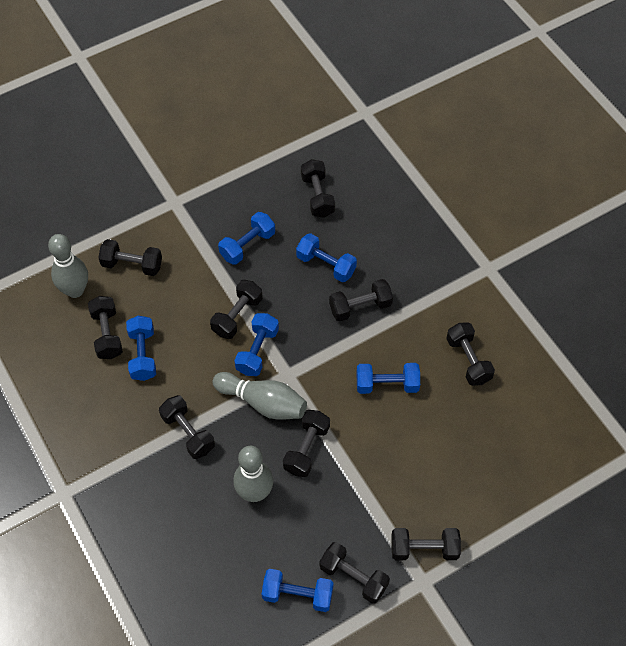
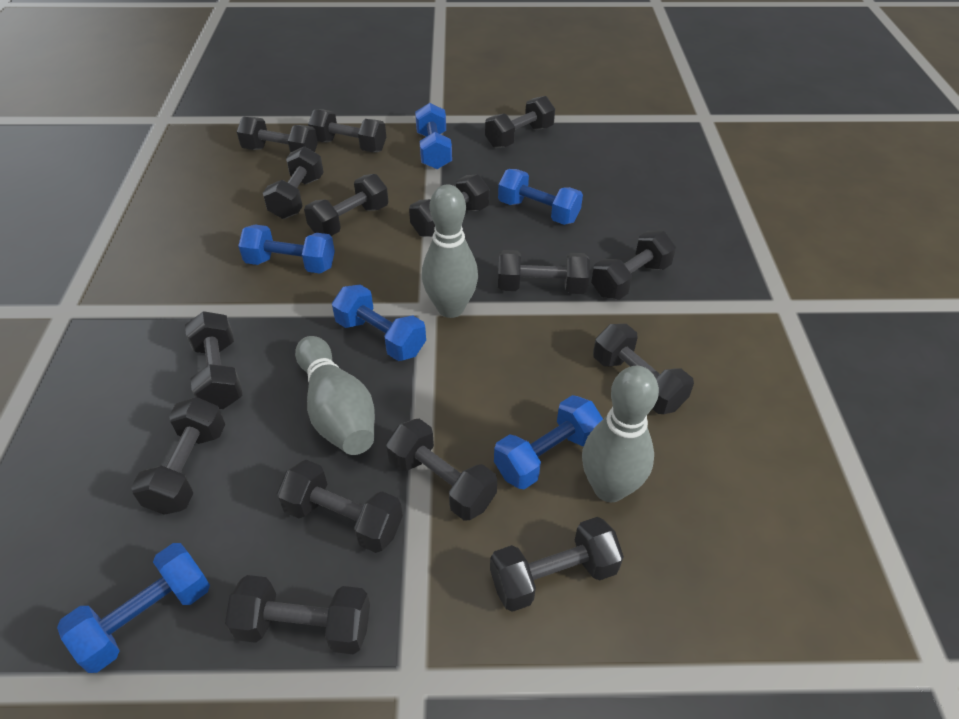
black dumbbell: 10 -> 15

